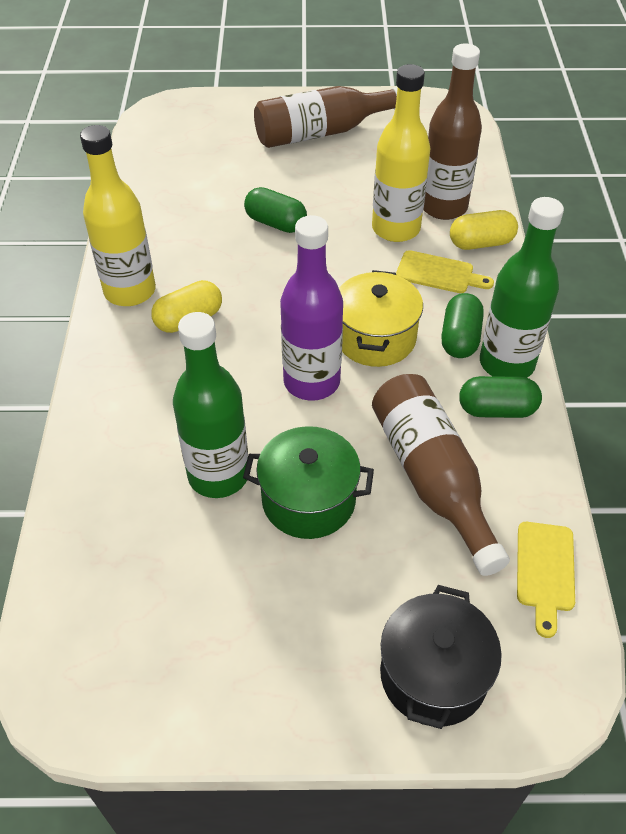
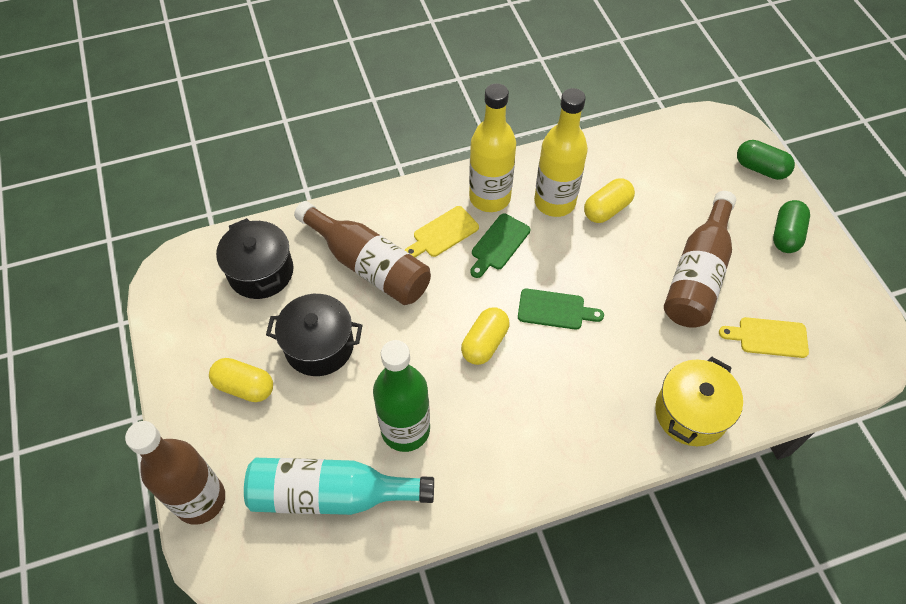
black pot: 1 -> 2
green bottle: 2 -> 1
green capsule: 3 -> 2
green cutting board: 0 -> 2
green pot: 1 -> 0
purple bottle: 1 -> 0
turquoise bottle: 0 -> 1
yellow capsule: 2 -> 3

